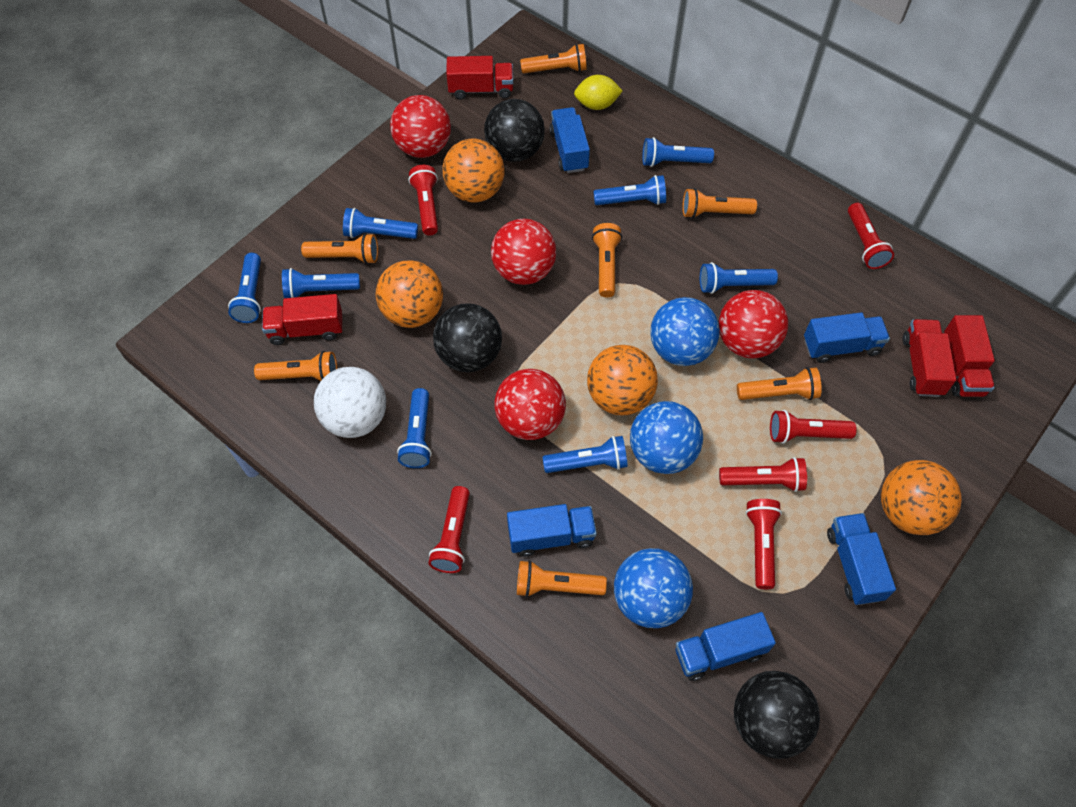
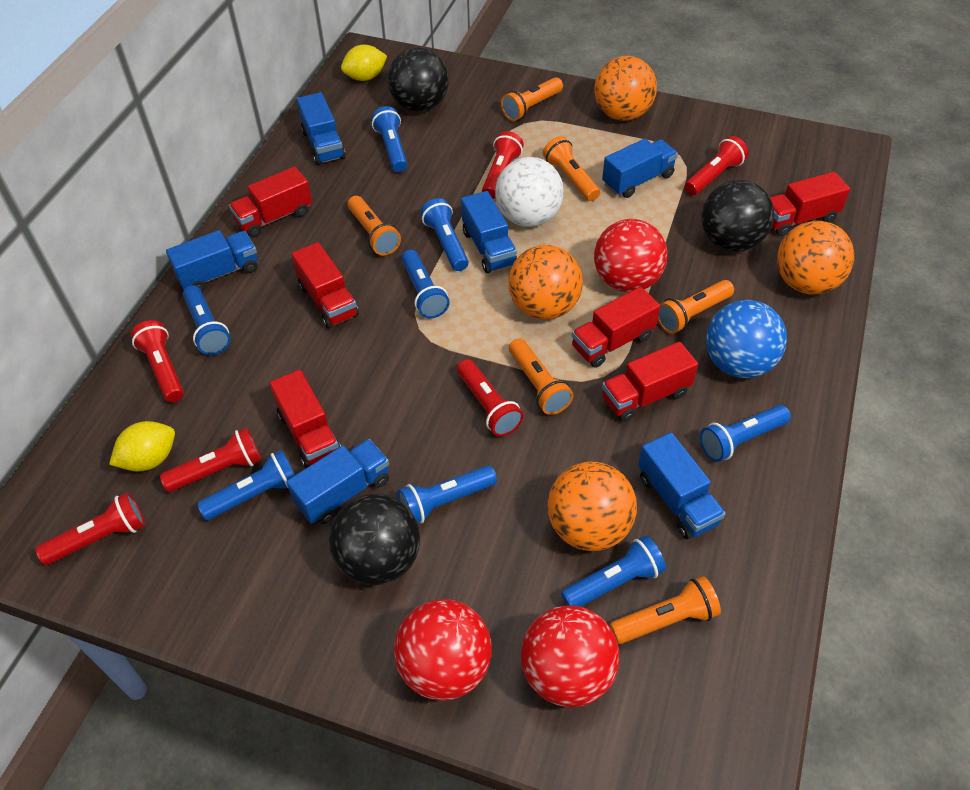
blue ball: 3 -> 1
blue truck: 5 -> 6
orange flashlight: 7 -> 6
red ball: 4 -> 3
red truck: 4 -> 6
yellow lemon: 1 -> 2

